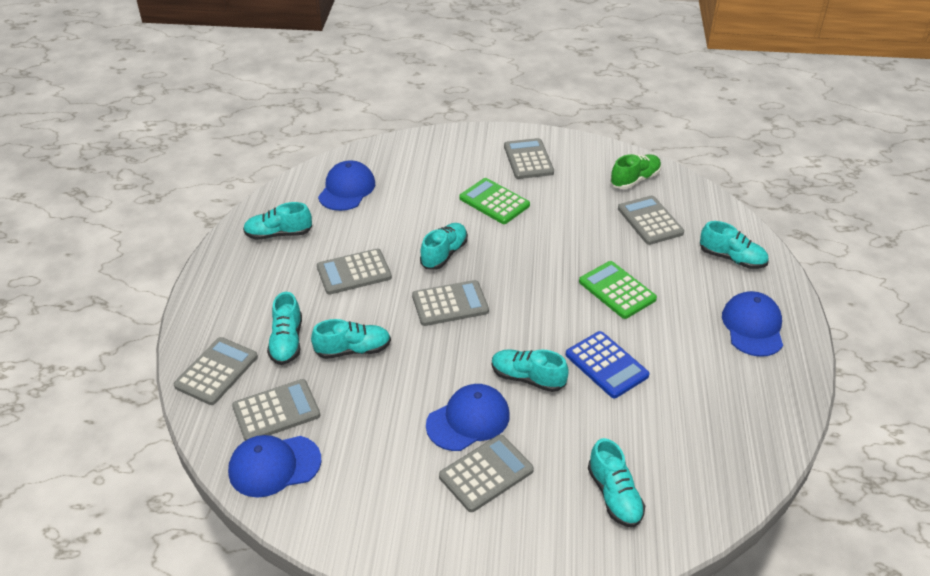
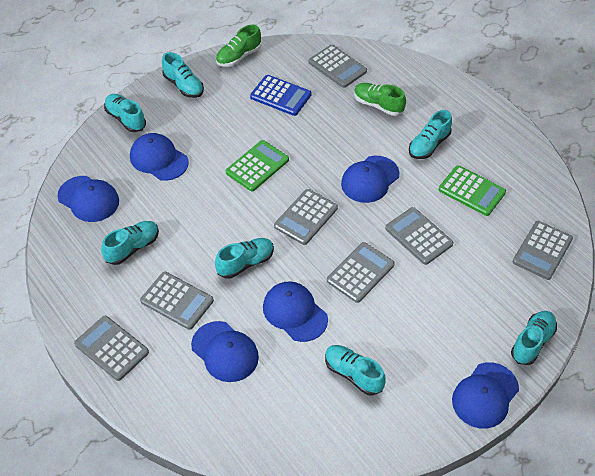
blue cap: 4 -> 6
green shoe: 1 -> 2

